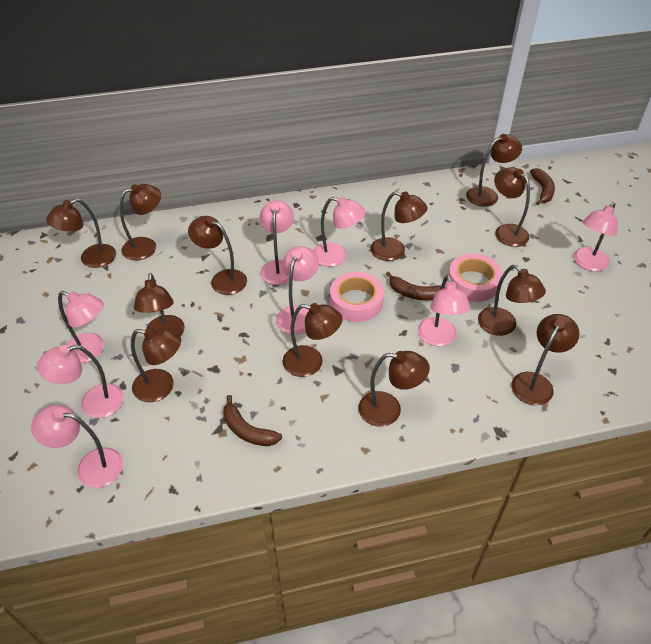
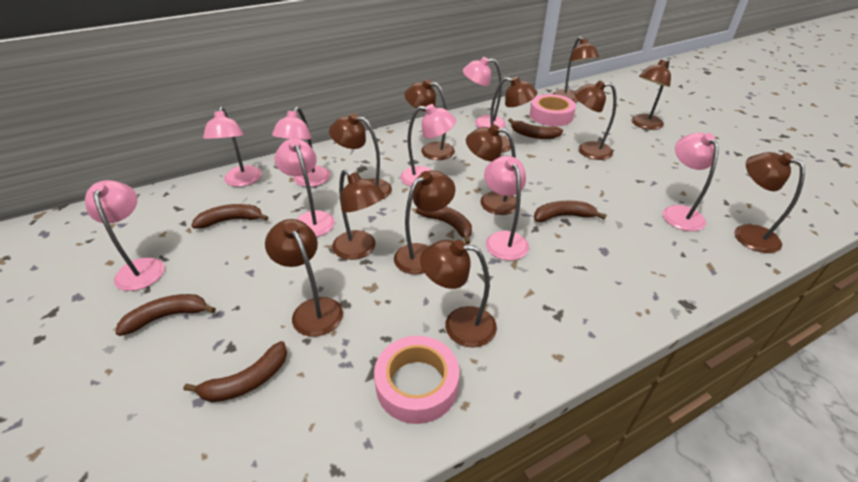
brown banana: 3 -> 6

